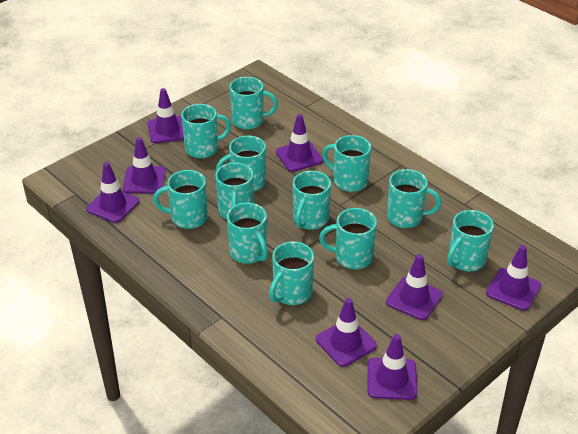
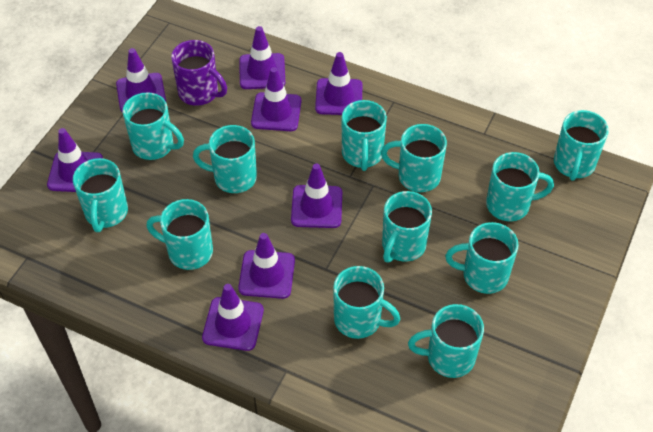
purple mug: 0 -> 1

